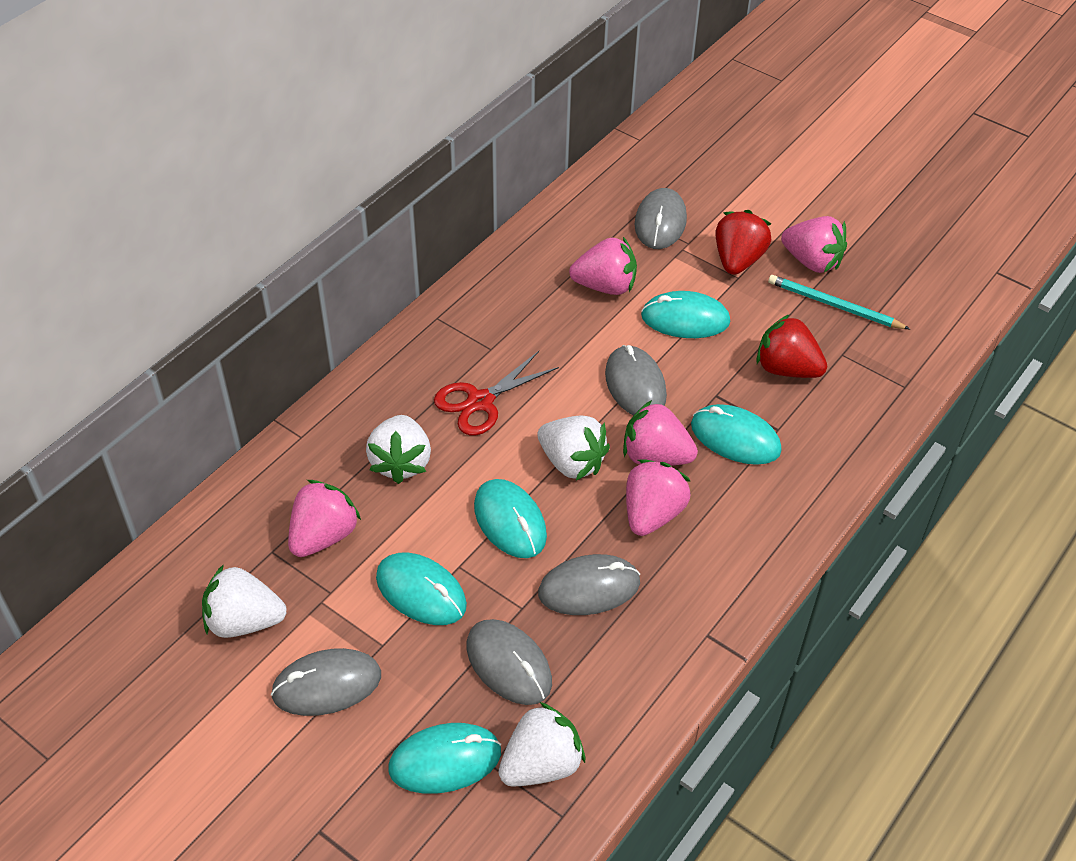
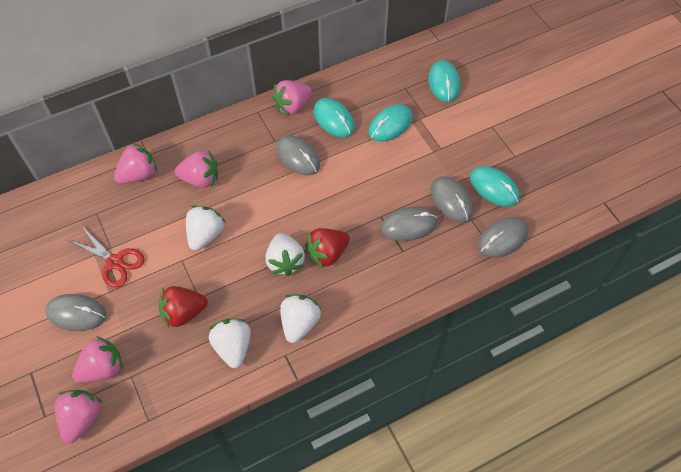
turquoise mouse: 5 -> 4
turquoise pencil: 1 -> 0

